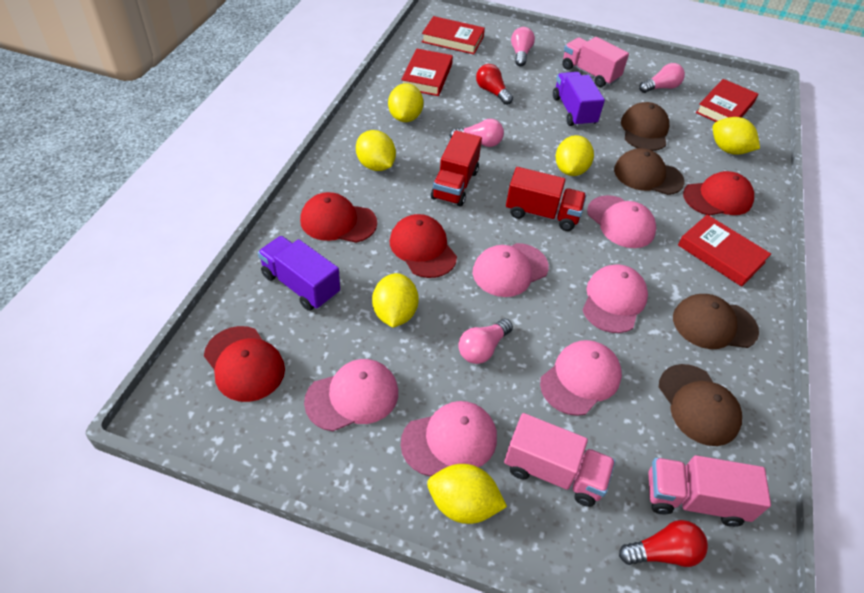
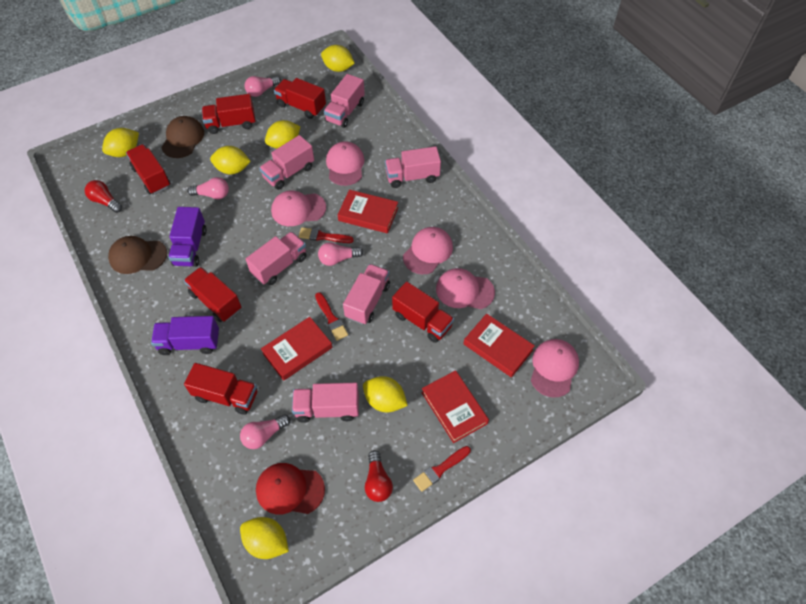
brown cap: 4 -> 2
pink cap: 6 -> 5
pink truck: 3 -> 6
red brush: 0 -> 3
red cap: 4 -> 1
red truck: 2 -> 6

